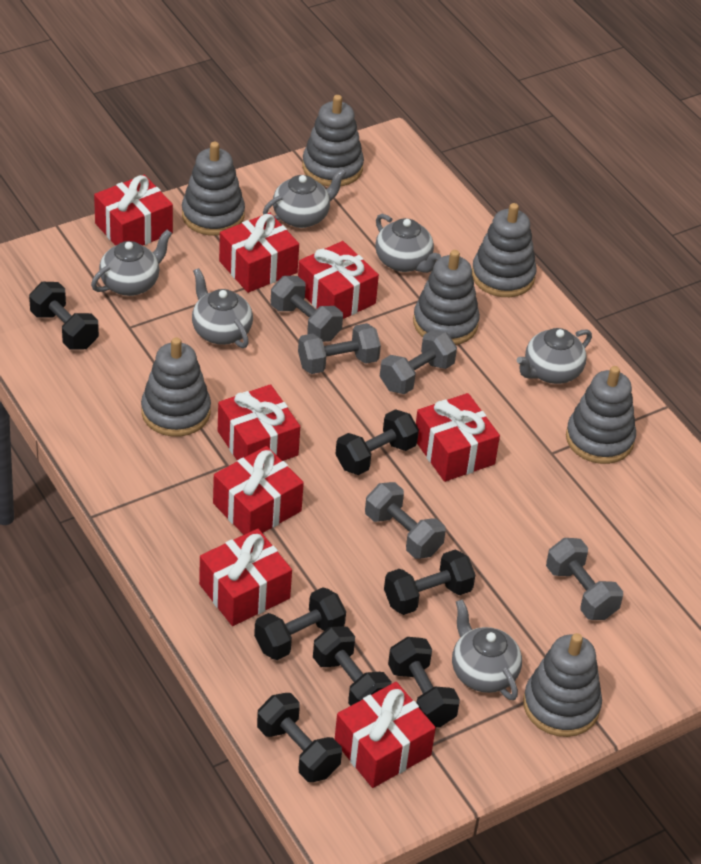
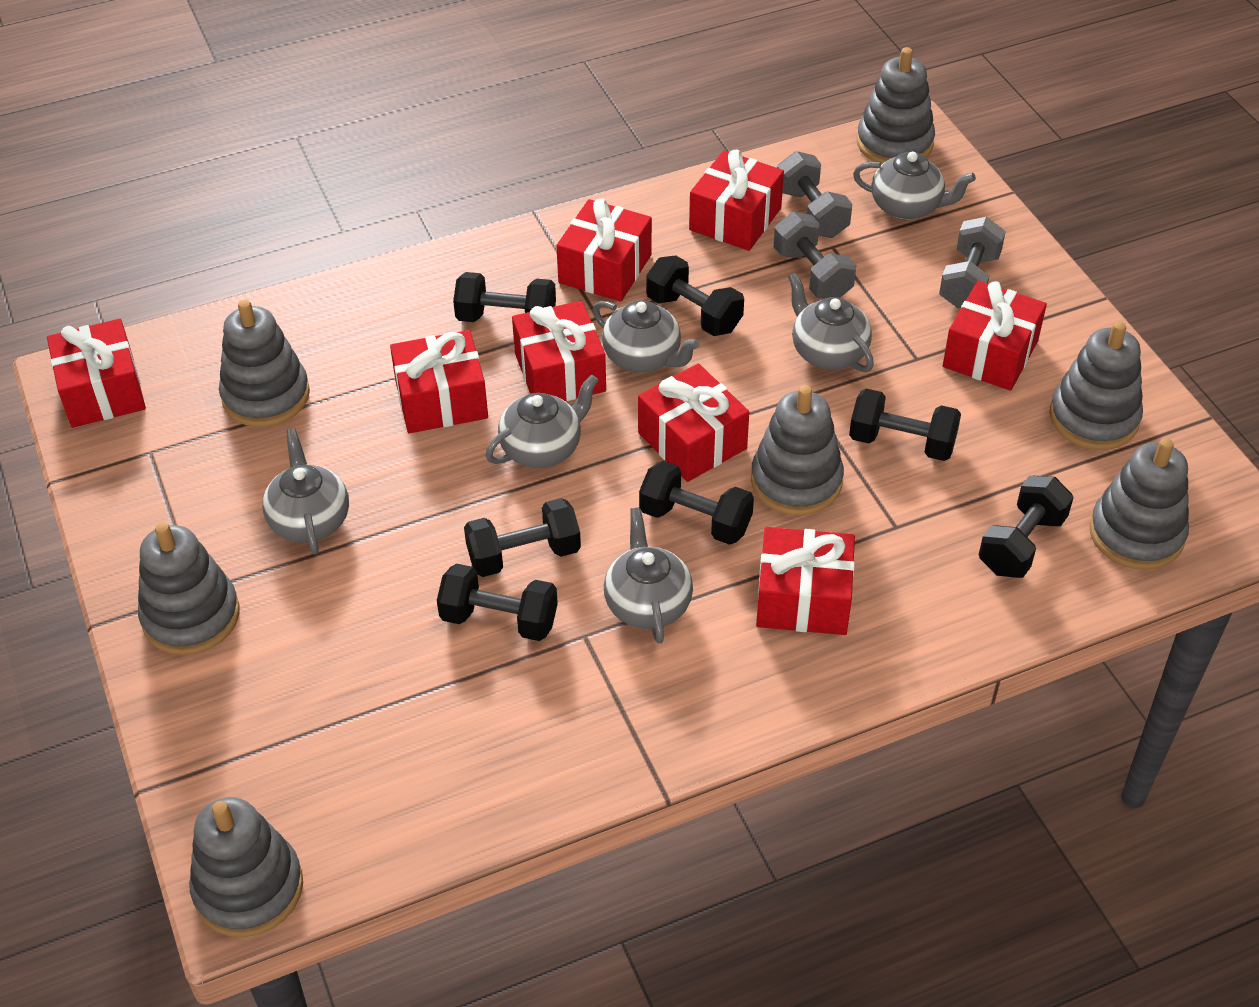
grey dumbbell: 5 -> 3

